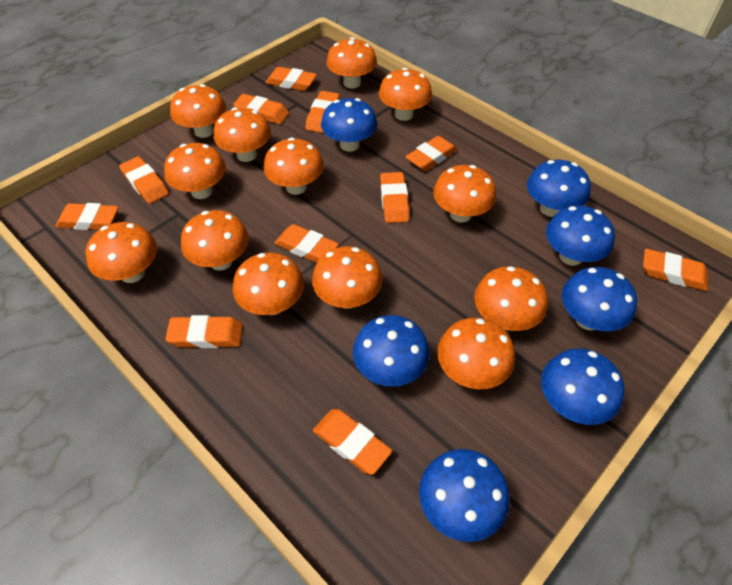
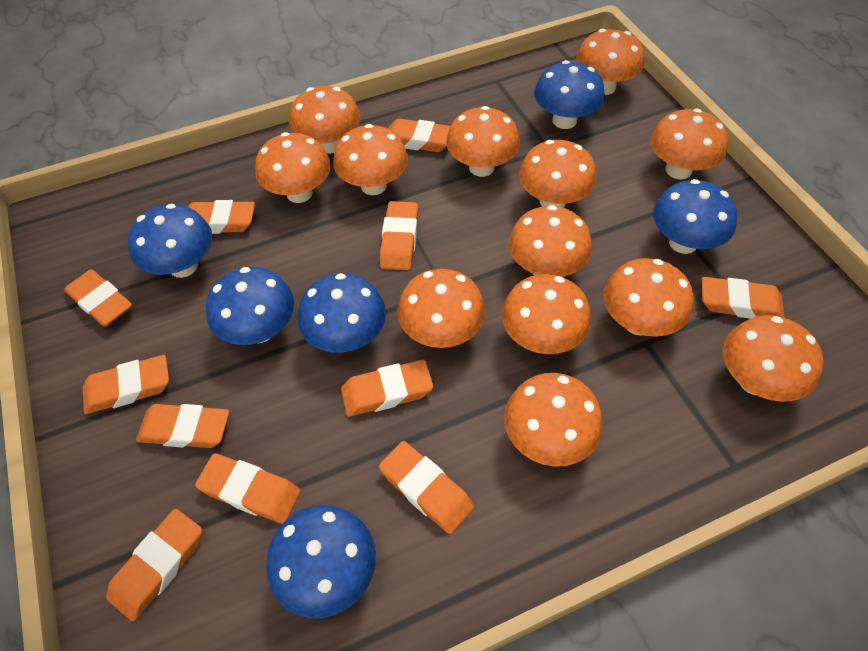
blue mushroom: 7 -> 6

